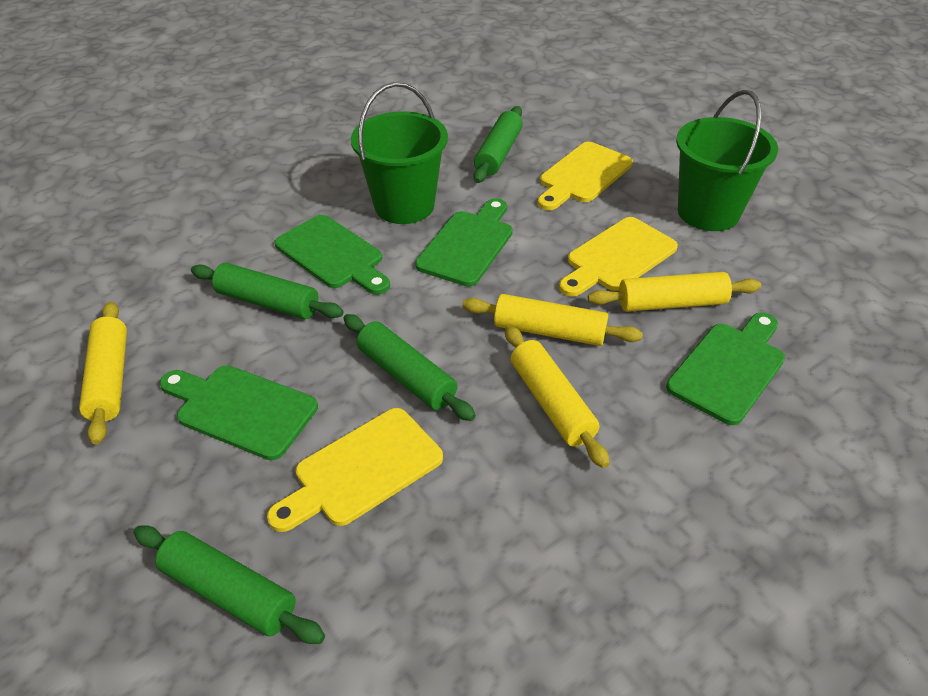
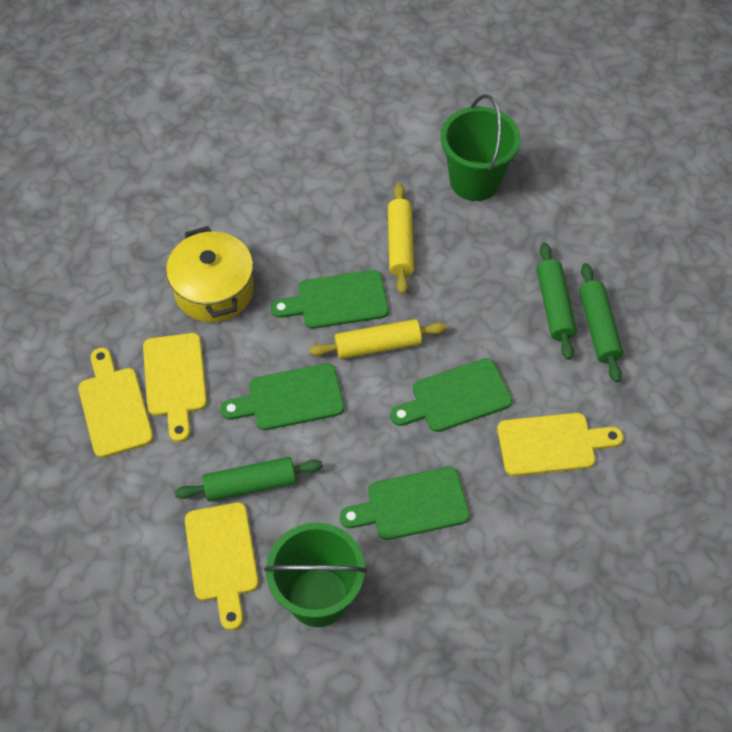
green rolling pin: 4 -> 3
yellow cutting board: 3 -> 4
yellow pot: 0 -> 1
yellow rolling pin: 4 -> 2

